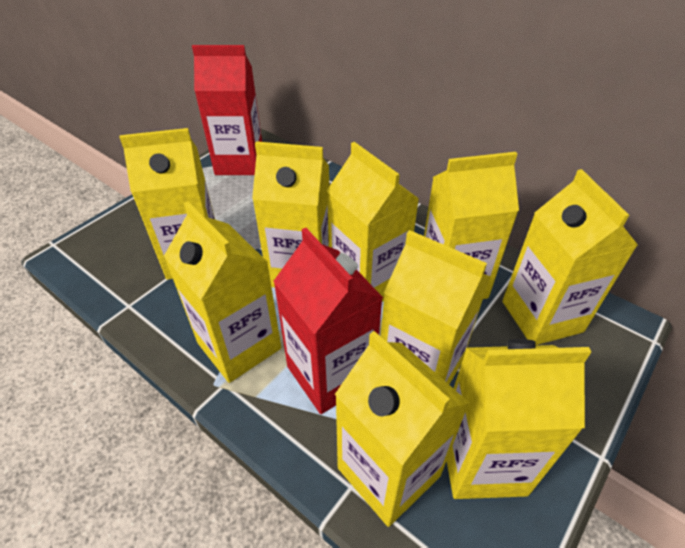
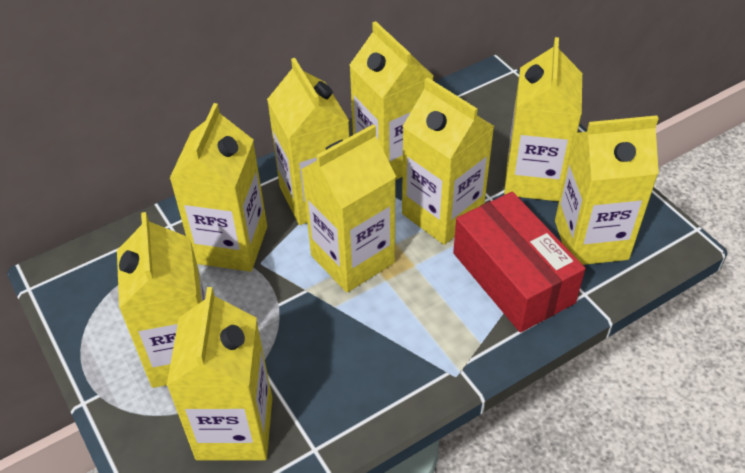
red box: 0 -> 1
red carton: 2 -> 0

